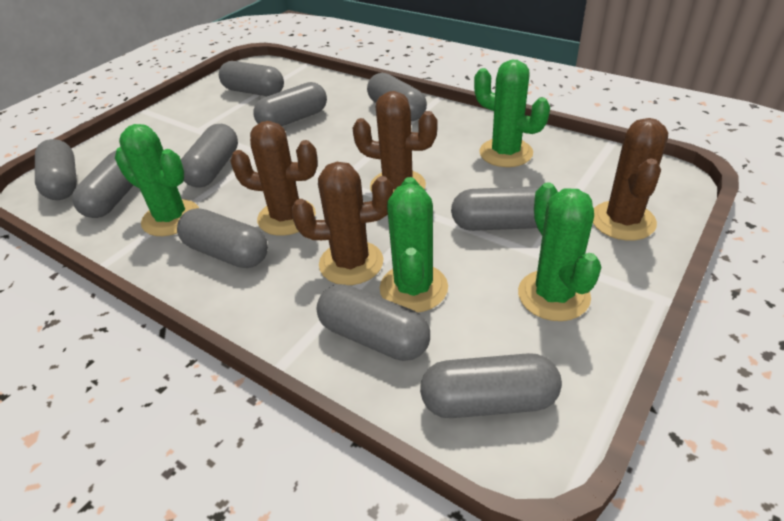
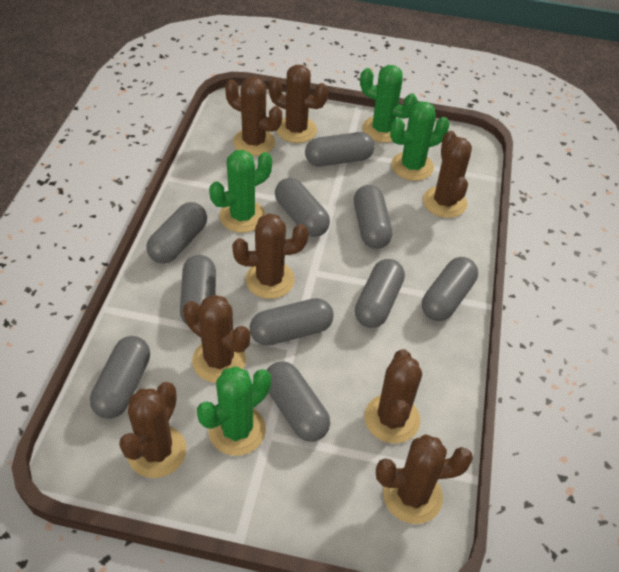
brown cactus: 4 -> 8

